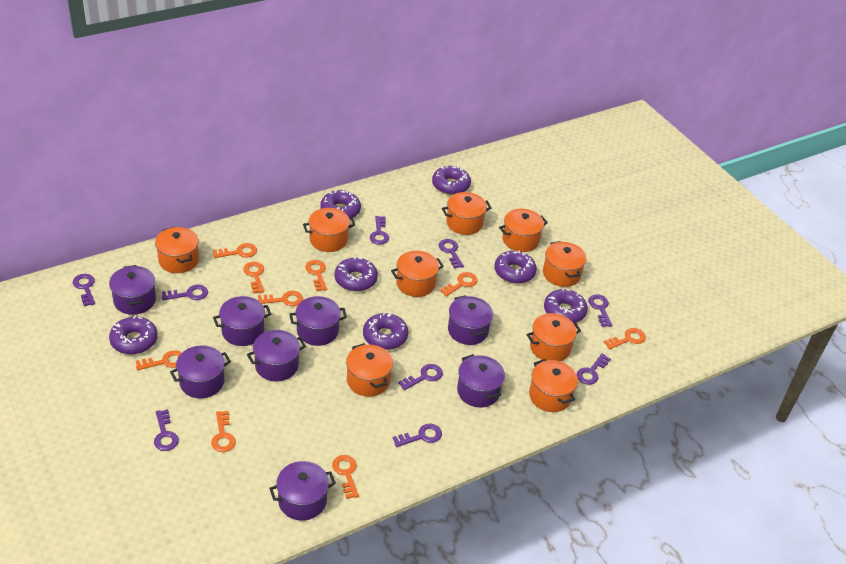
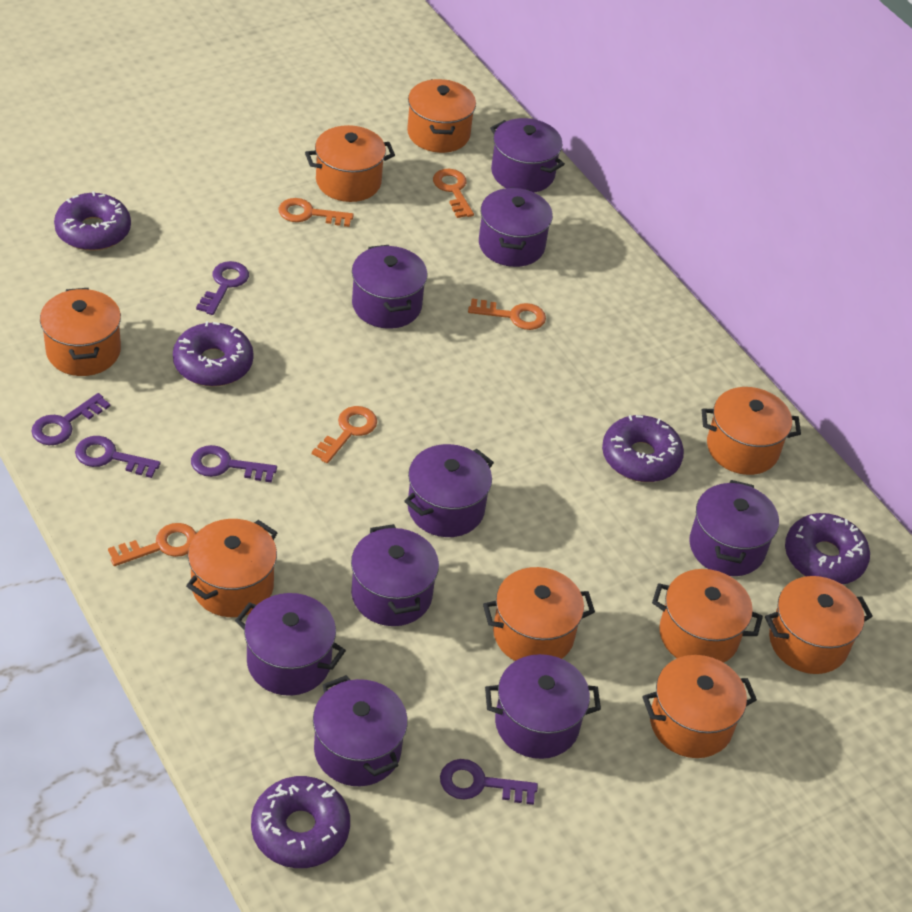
orange key: 9 -> 5
purple donut: 7 -> 5
purple key: 9 -> 5
purple pot: 8 -> 9

